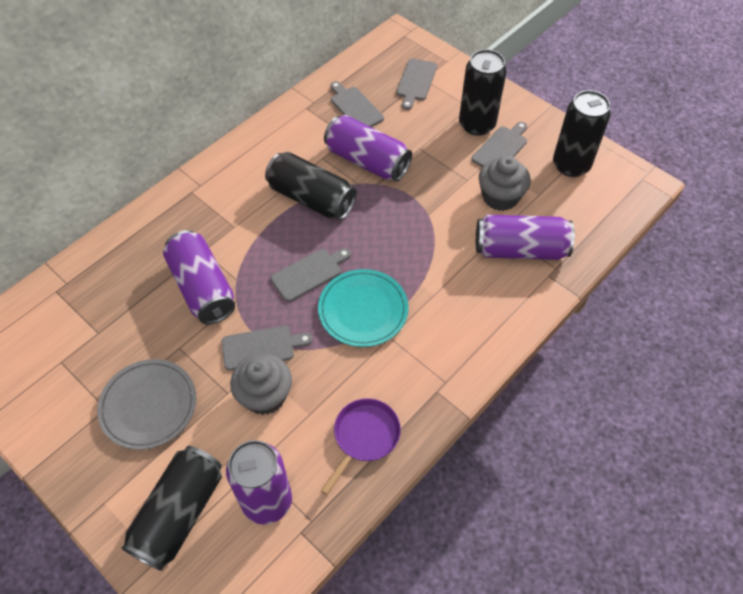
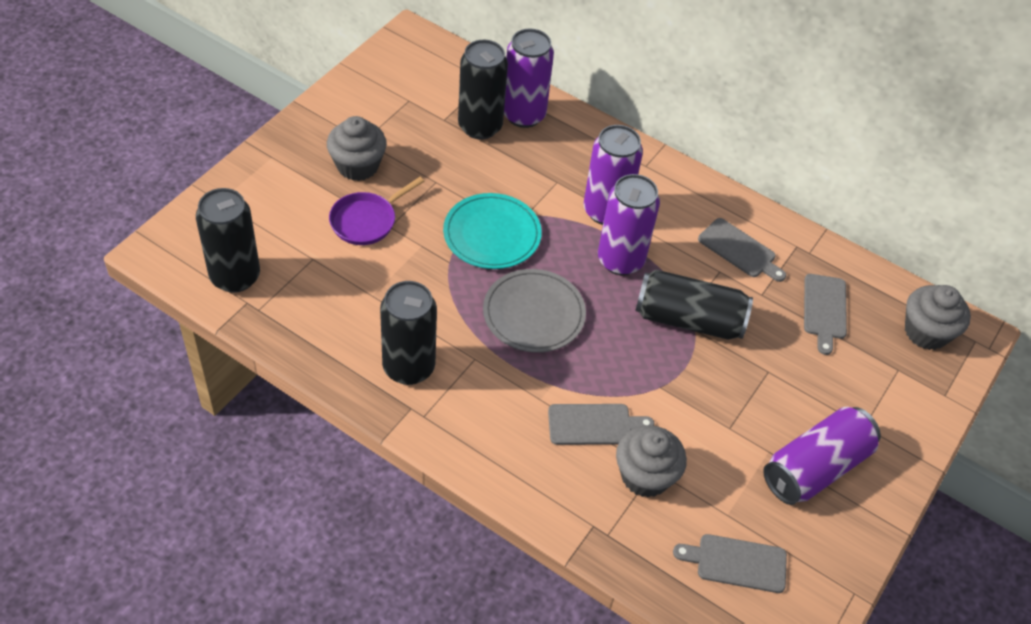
grey cupcake: 2 -> 3
grey cutting board: 5 -> 4

